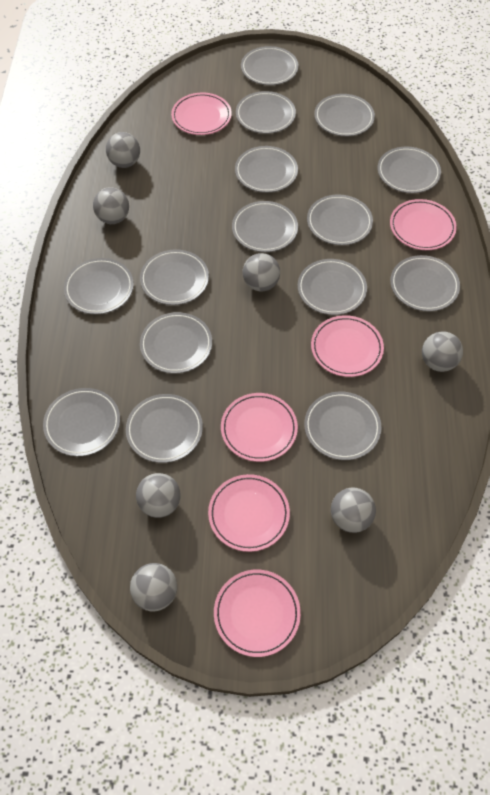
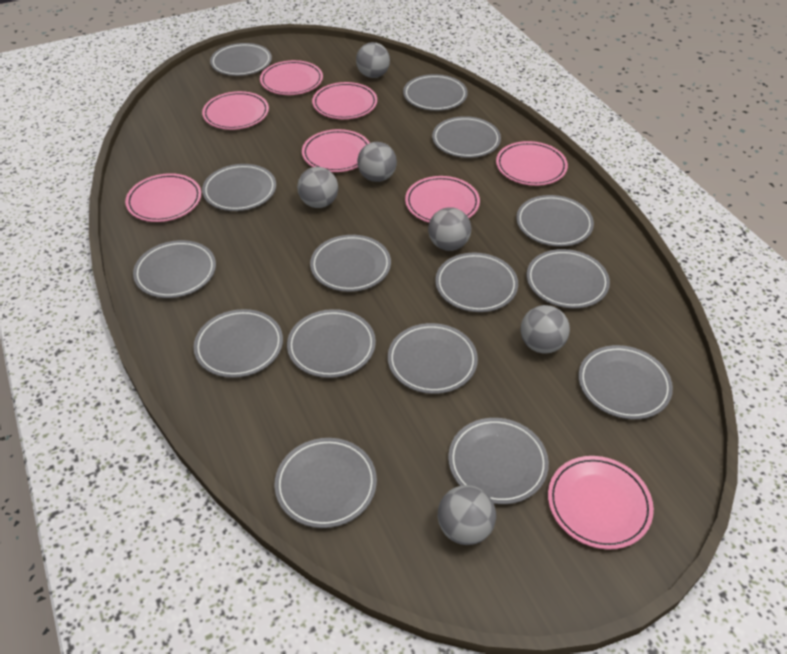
grey ball: 7 -> 6
pink plate: 6 -> 8

